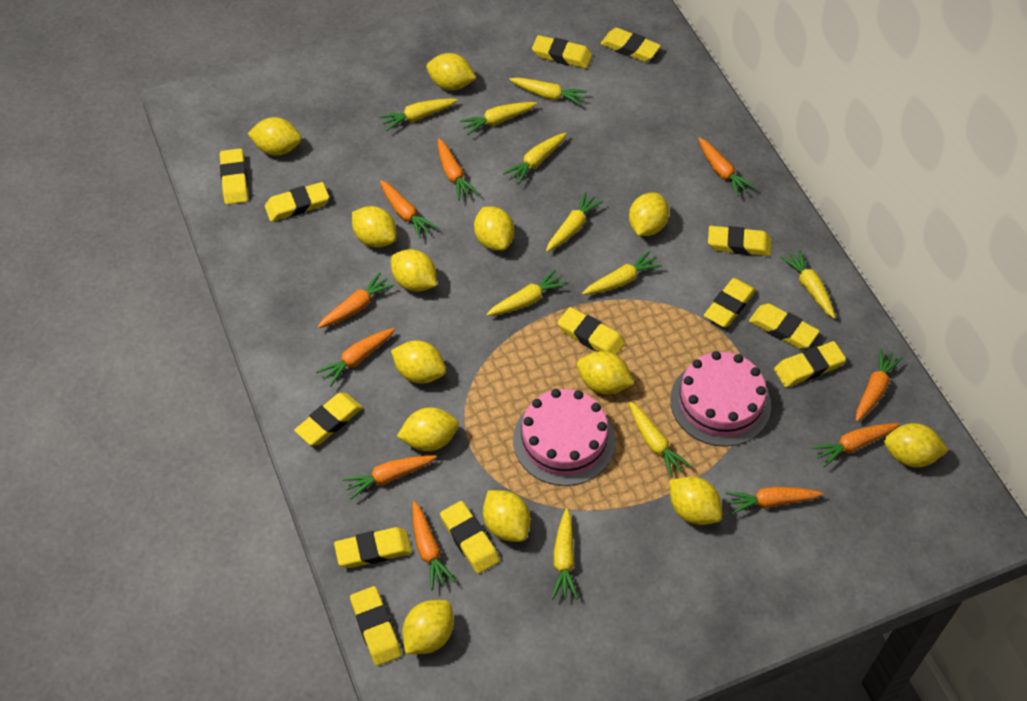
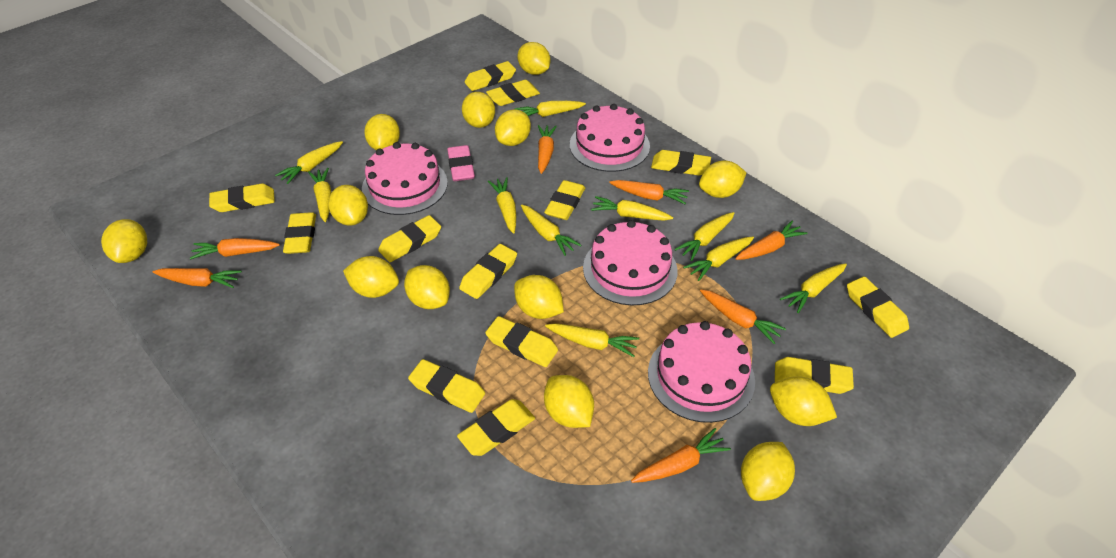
orange carrot: 10 -> 7
pink cake: 2 -> 4
pink eraser: 0 -> 1

